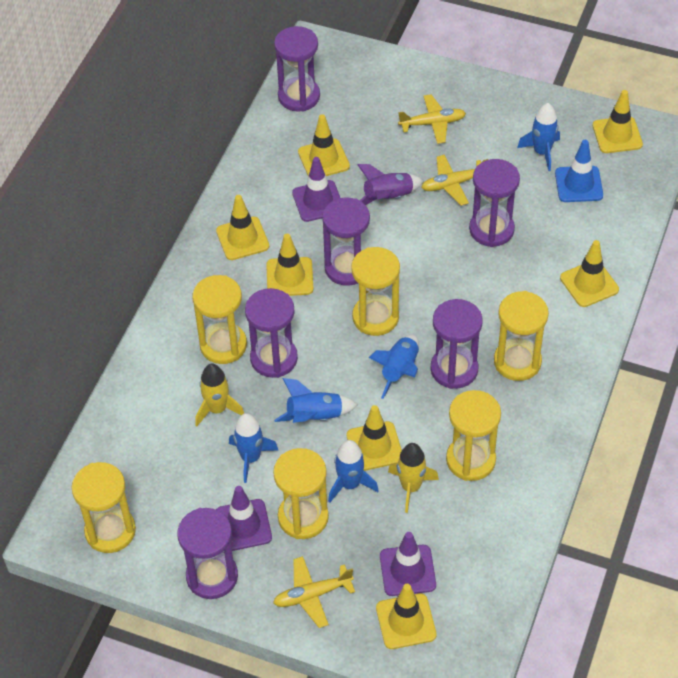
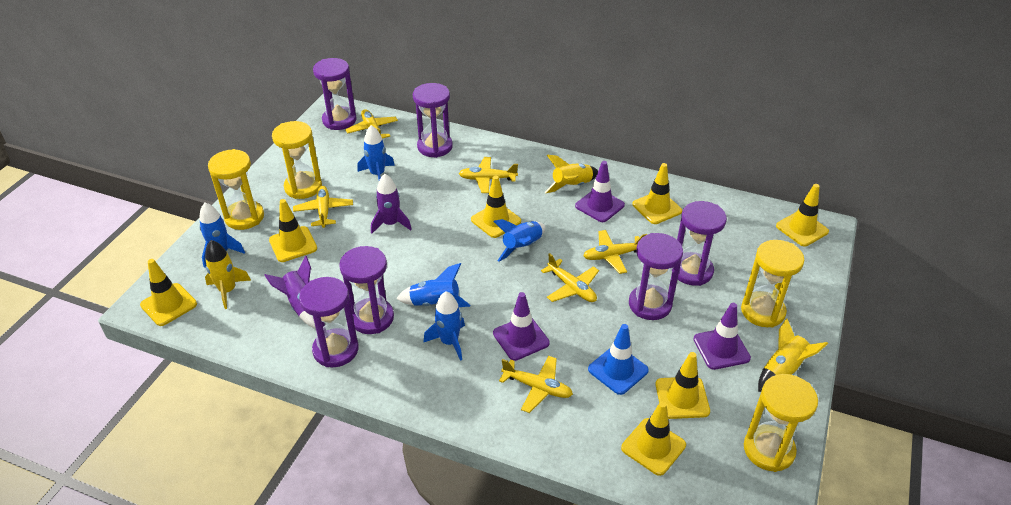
purple rocket: 1 -> 2
yellow hourglass: 6 -> 4
yellow plane: 3 -> 6
yellow rocket: 2 -> 3

